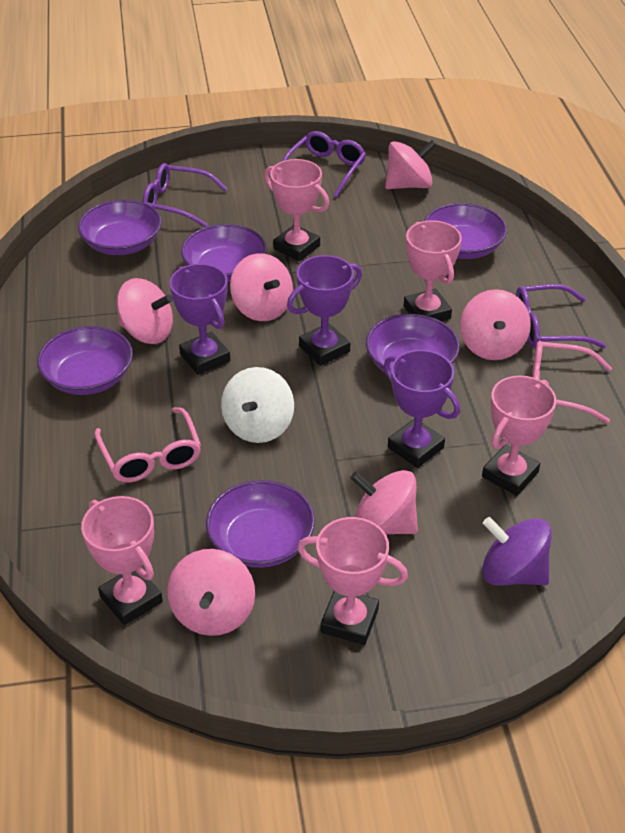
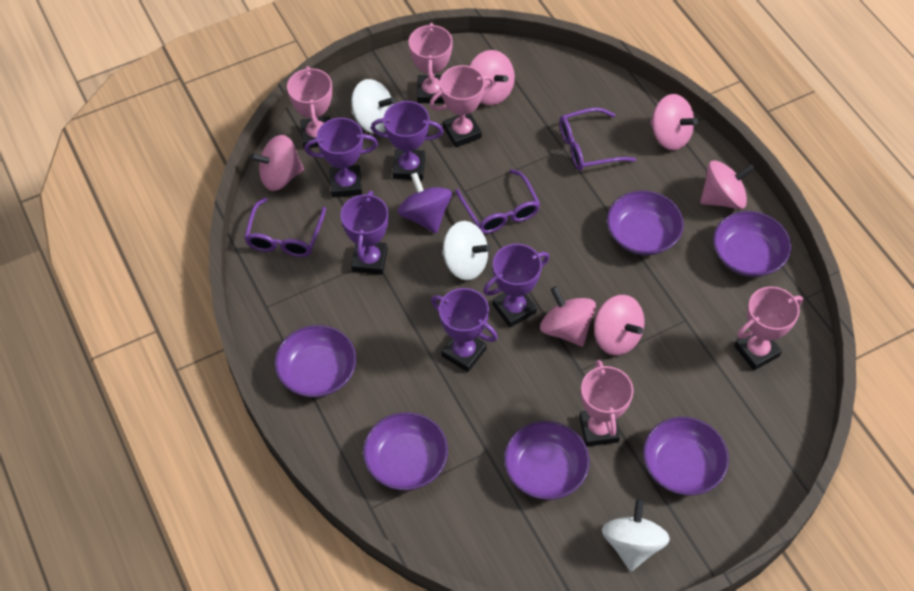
pink glasses: 2 -> 0
purple trophy: 3 -> 5
white spinning top: 1 -> 3

